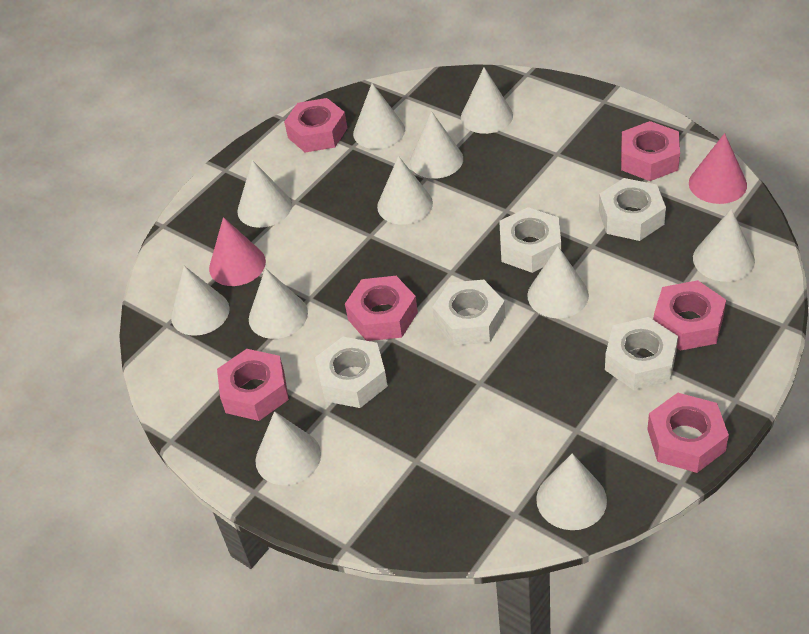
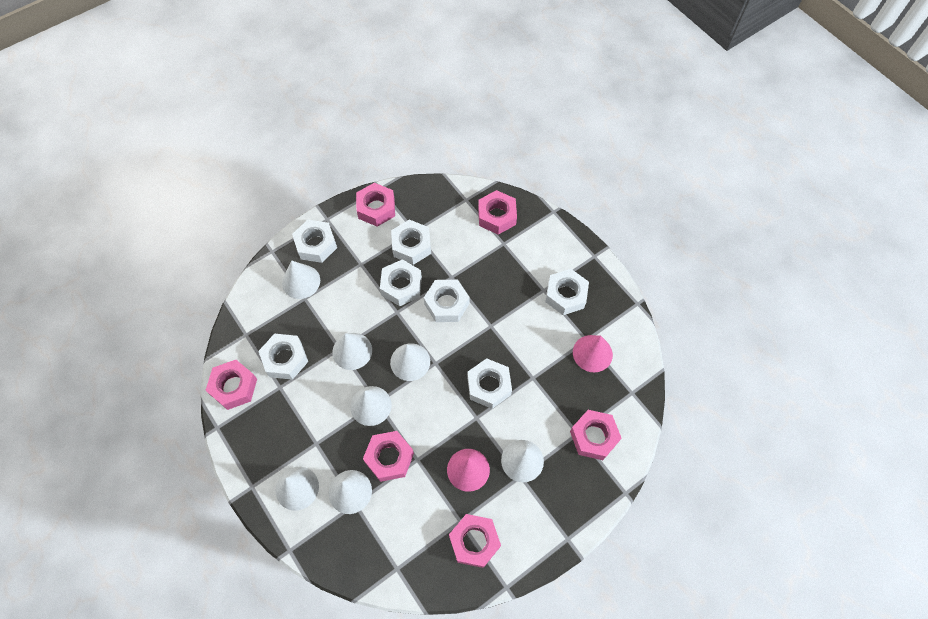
white cone: 11 -> 7
white nut: 5 -> 7

